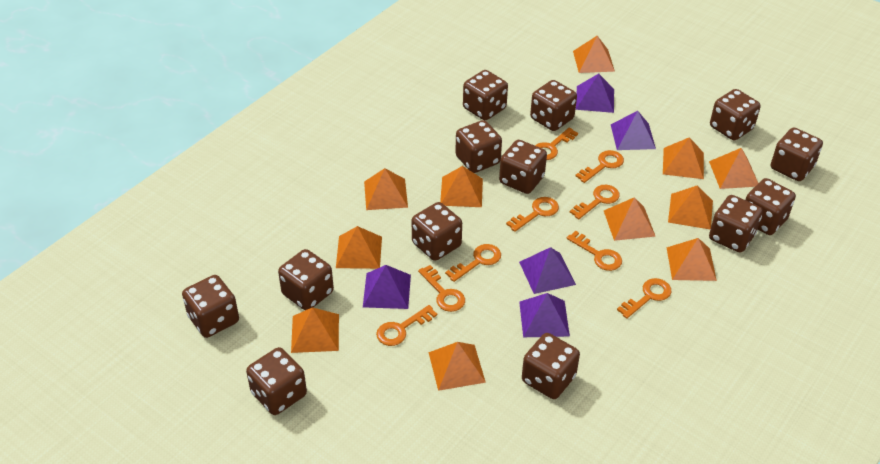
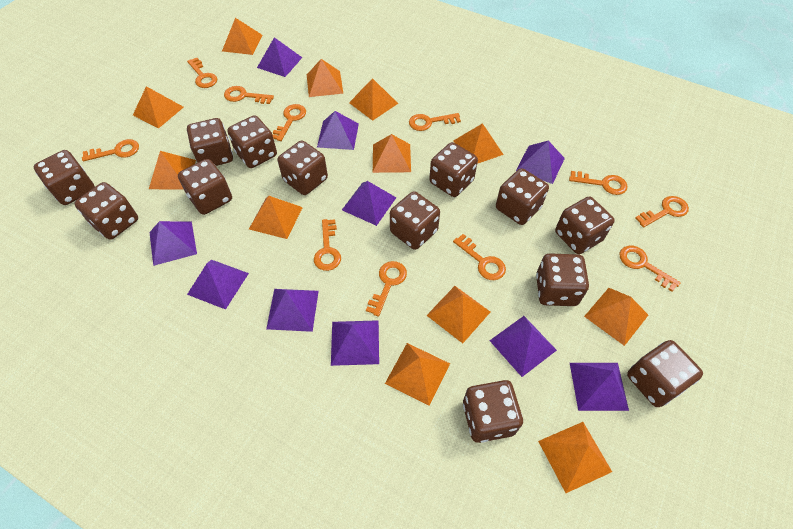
orange key: 9 -> 11
orange pyramid: 11 -> 12
purple pyramid: 5 -> 10

